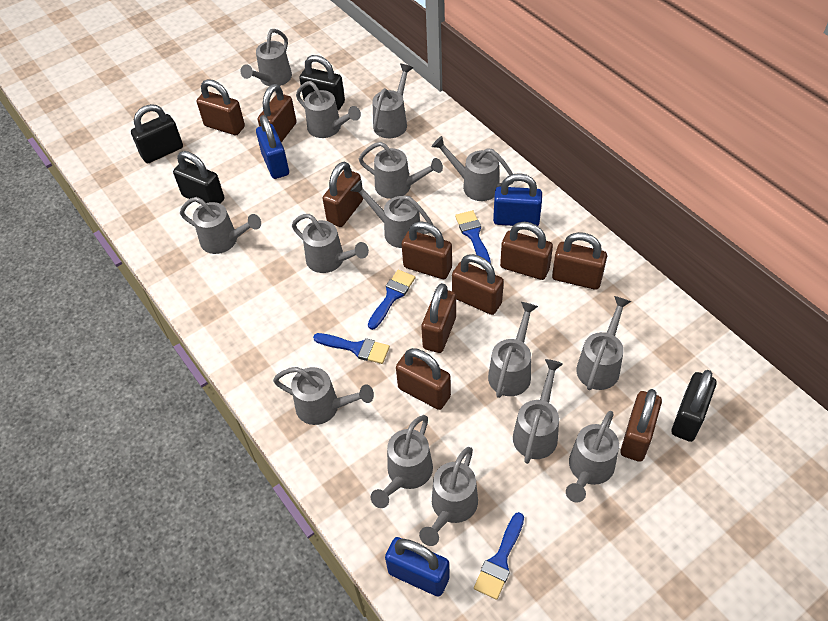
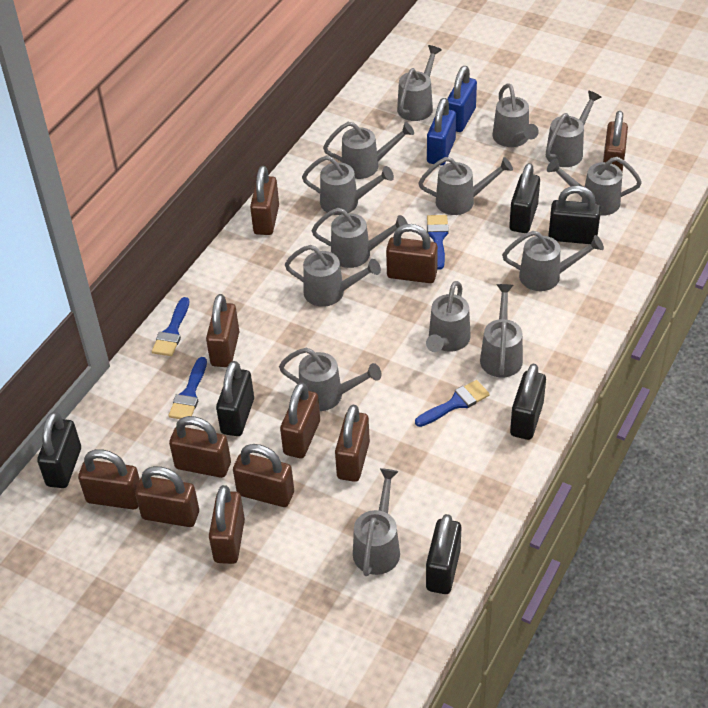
black padlock: 4 -> 6
blue padlock: 3 -> 2
brown padlock: 10 -> 11
grey watering can: 15 -> 14

